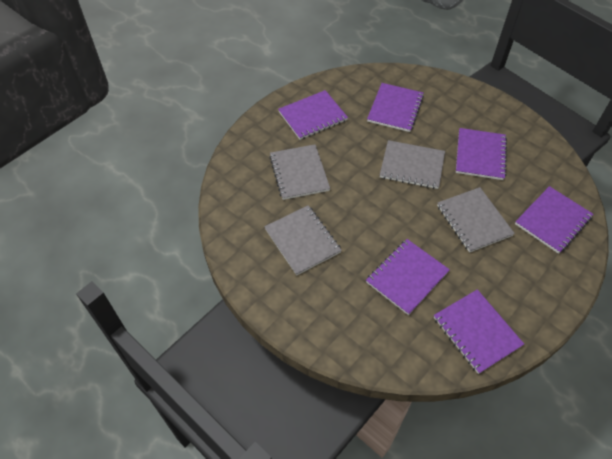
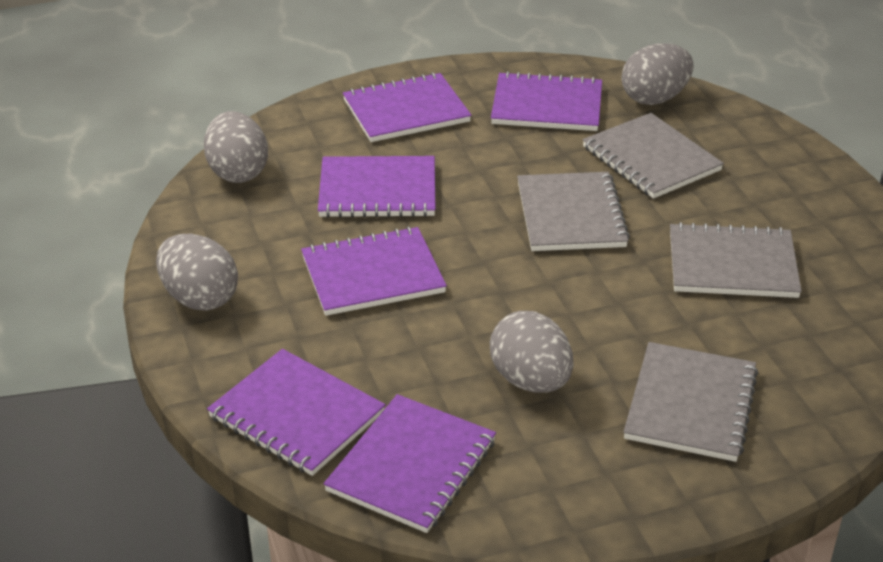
grey egg: 0 -> 4

